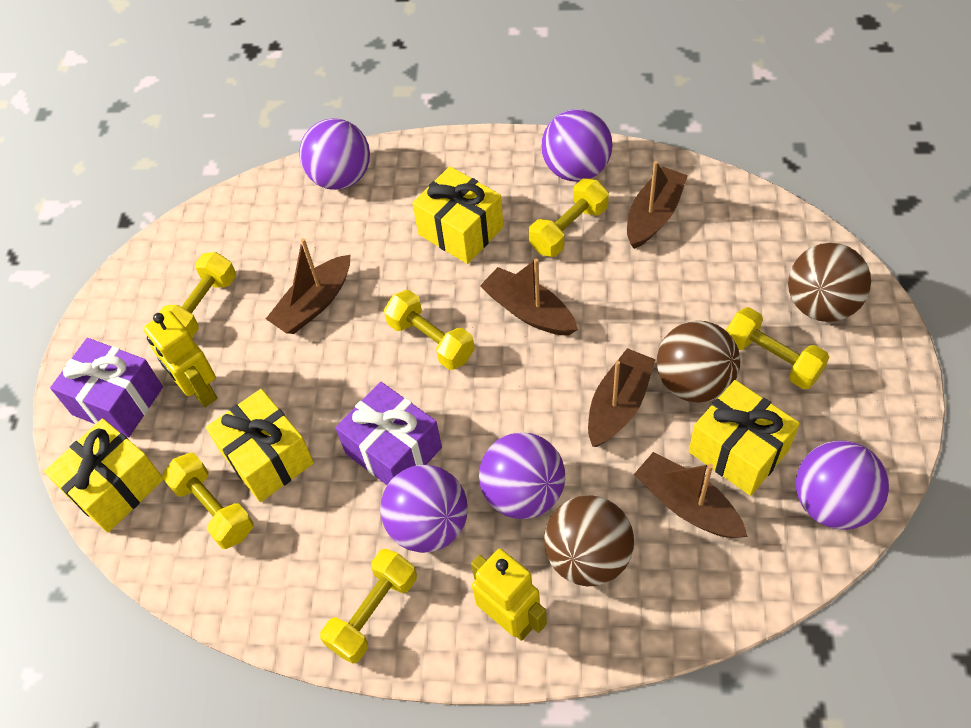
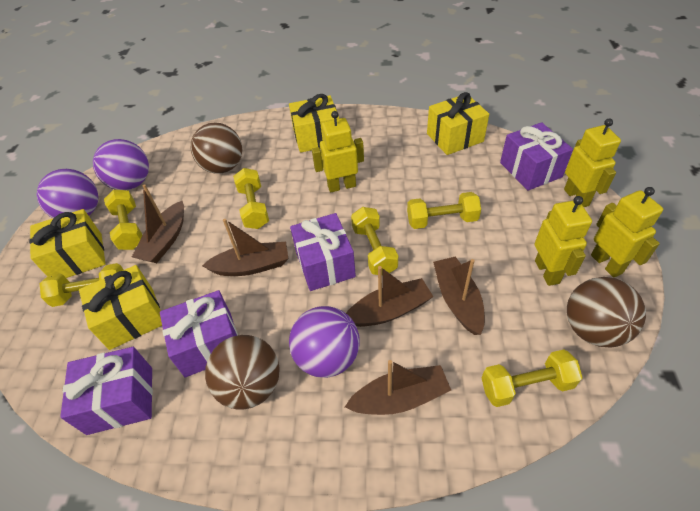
purple ball: 5 -> 3
purple gift: 2 -> 4
yellow robot: 2 -> 4

